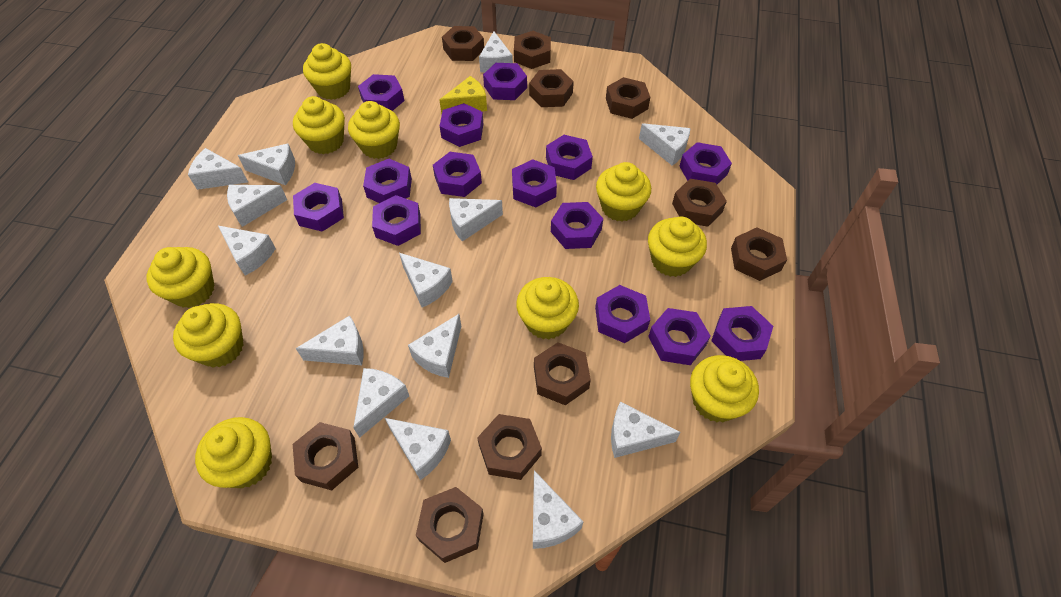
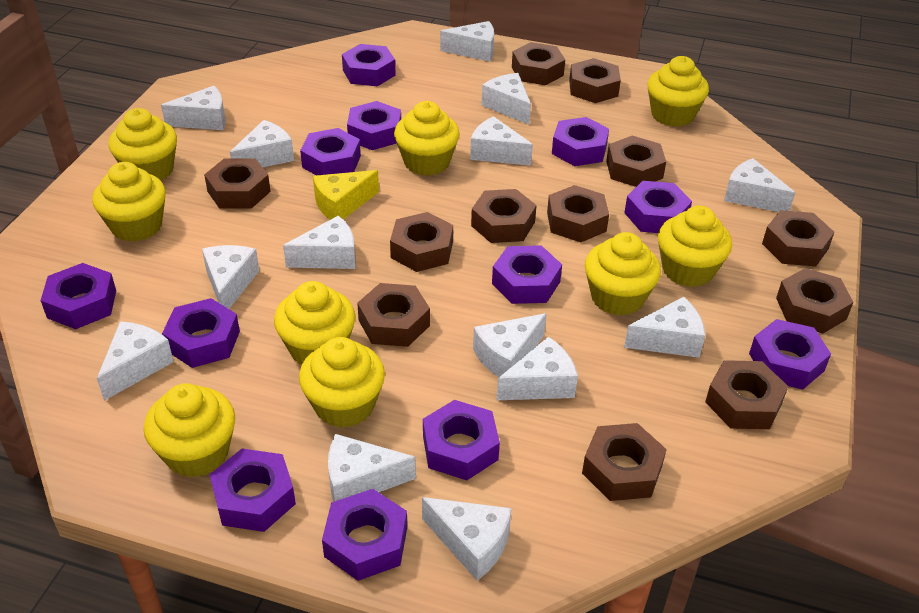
brown nut: 10 -> 12
purple nut: 14 -> 12
yellow cupcake: 10 -> 9

